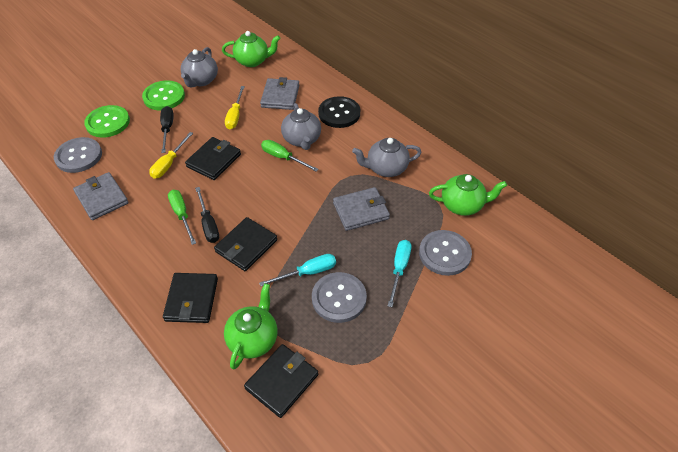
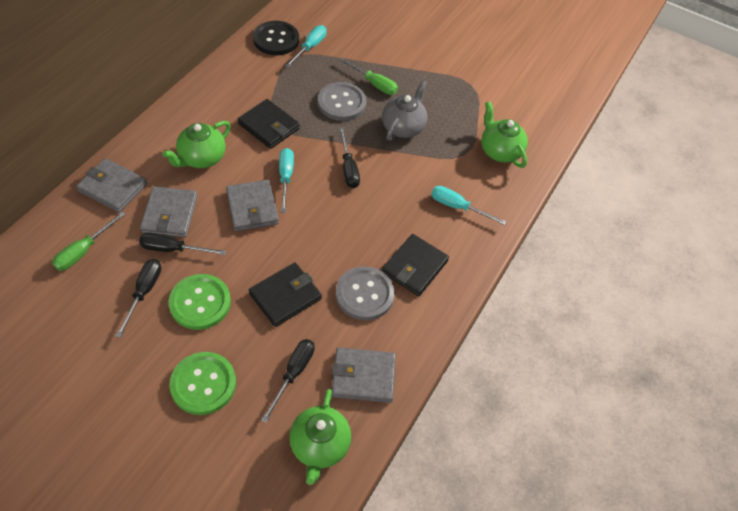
black screwdriver: 2 -> 4
black wallet: 4 -> 3
grey button: 3 -> 2
grey teapot: 3 -> 1
grey wallet: 3 -> 4
turquoise screwdriver: 2 -> 3
yellow screwdriver: 2 -> 0

